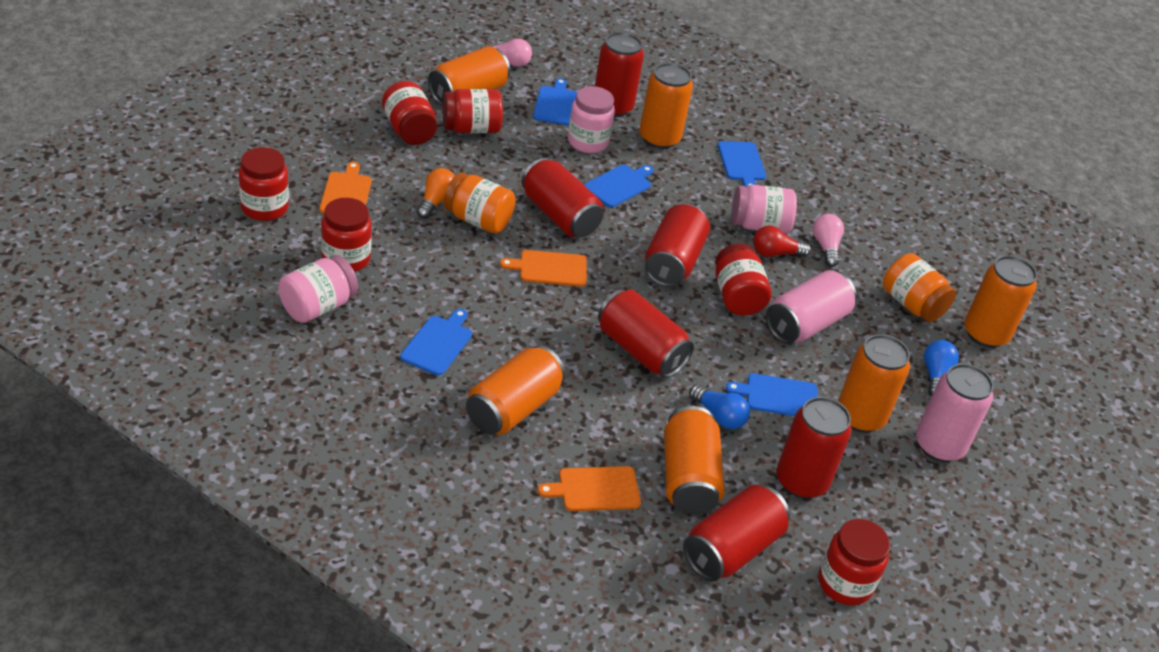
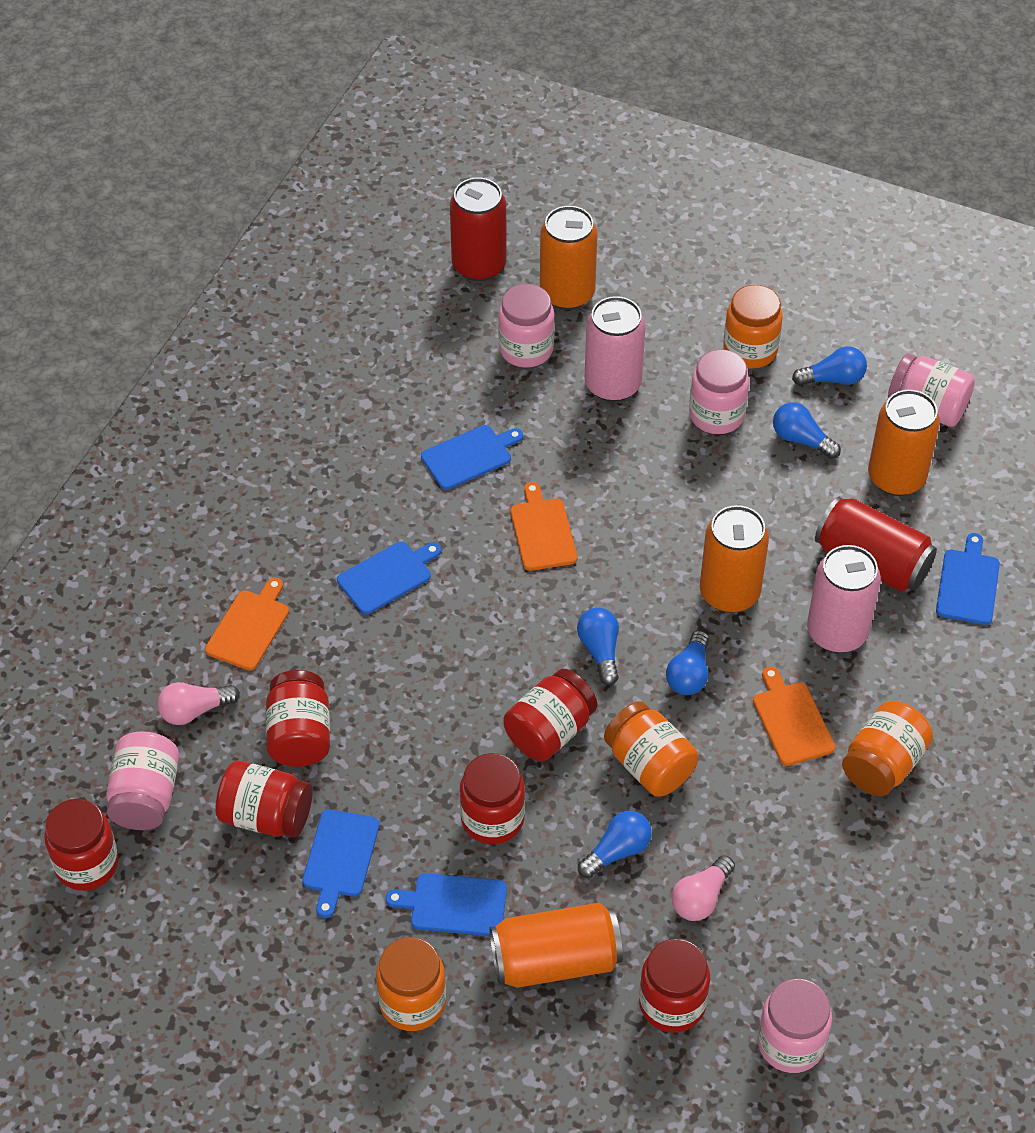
blue light bulb: 2 -> 5
orange can: 6 -> 4
orange jar: 2 -> 4
orange light bulb: 1 -> 0
pink jar: 3 -> 5
red can: 6 -> 2
red light bulb: 1 -> 0

